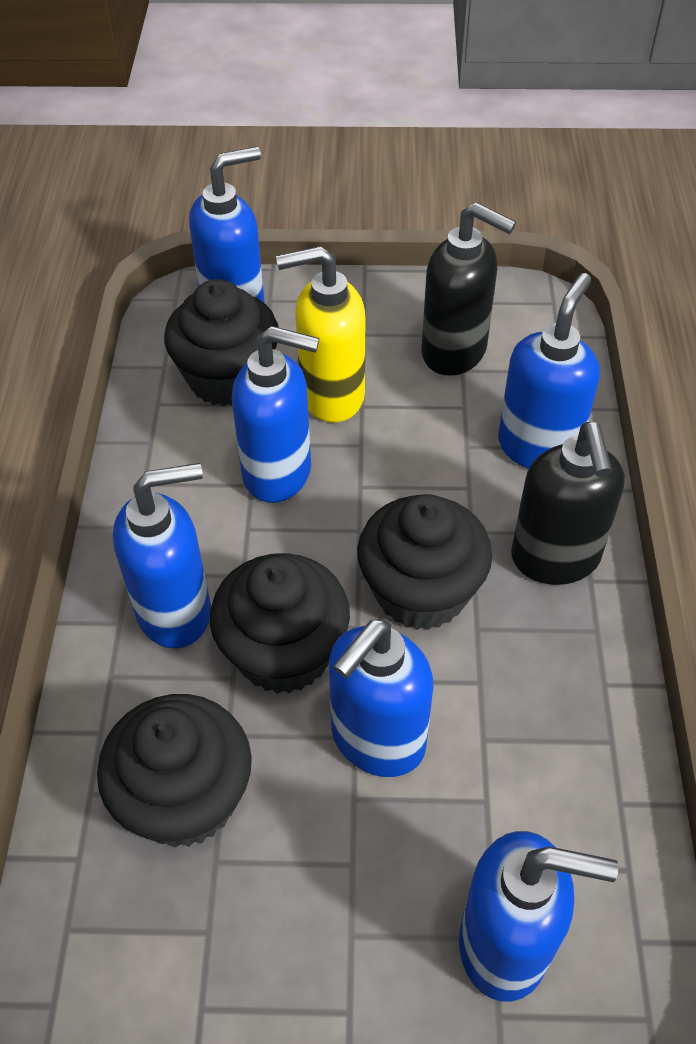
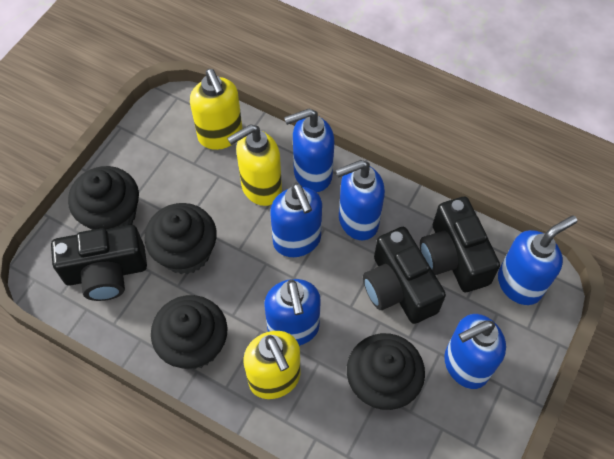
black camera: 0 -> 3
black soap dispenser: 2 -> 0
yellow soap dispenser: 1 -> 3

